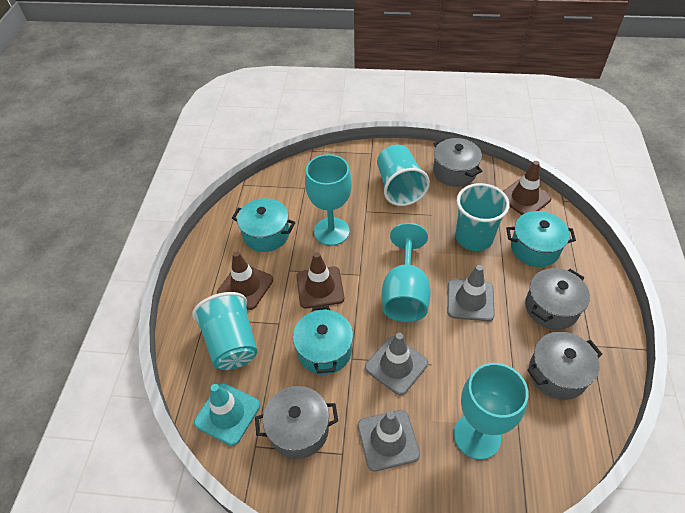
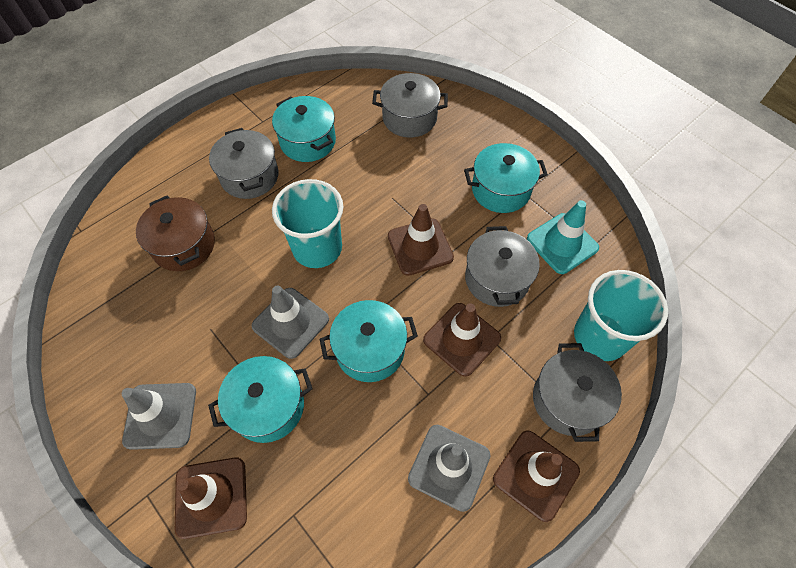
brown pot: 0 -> 1
brown traffic cone: 3 -> 4
turquoise cup: 3 -> 2
turquoise goblet: 3 -> 0
turquoise pot: 3 -> 4

